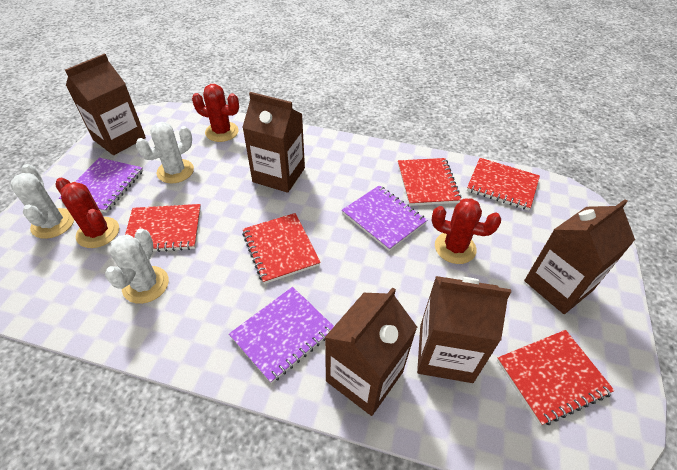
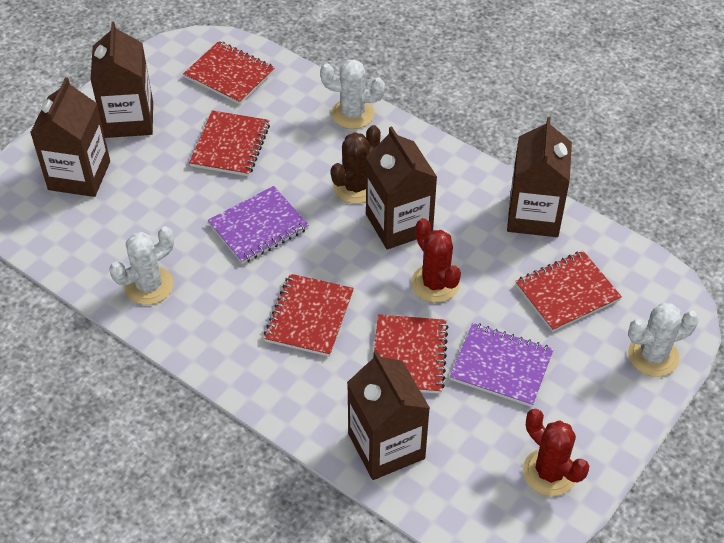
brown cactus: 0 -> 1
purple notebook: 3 -> 2
red cactus: 3 -> 2

